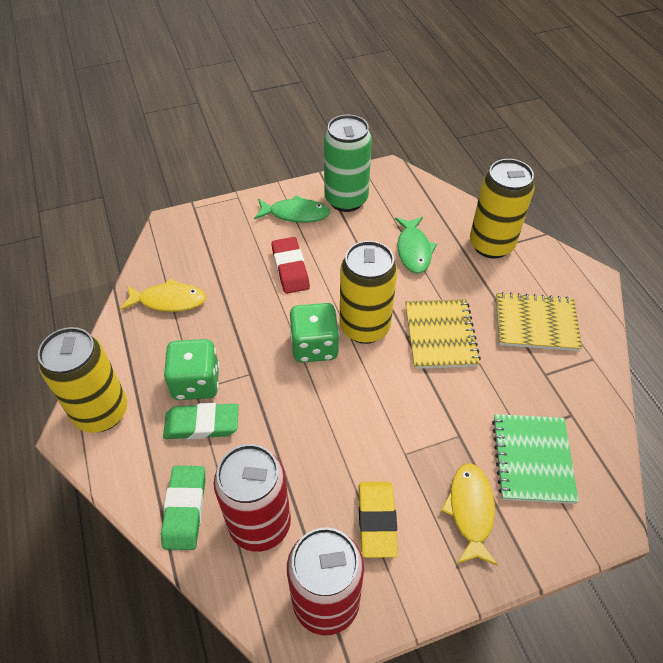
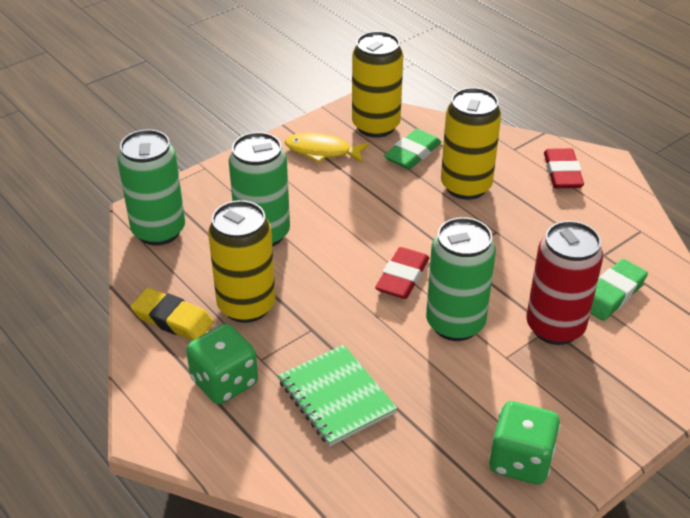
green can: 1 -> 3
green fish: 2 -> 0
red can: 2 -> 1
red eraser: 1 -> 2
yellow fish: 2 -> 1
yellow notebook: 2 -> 0

